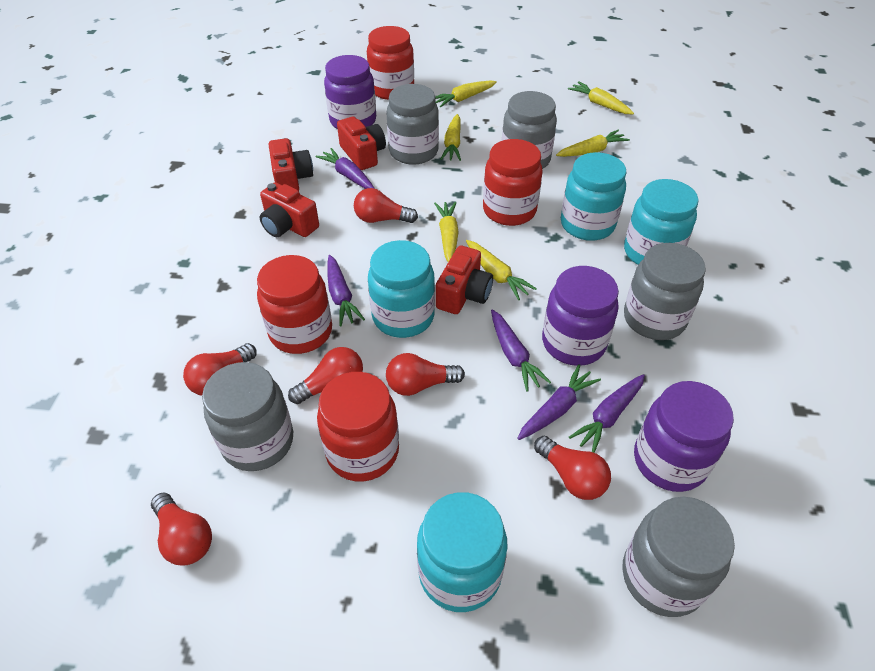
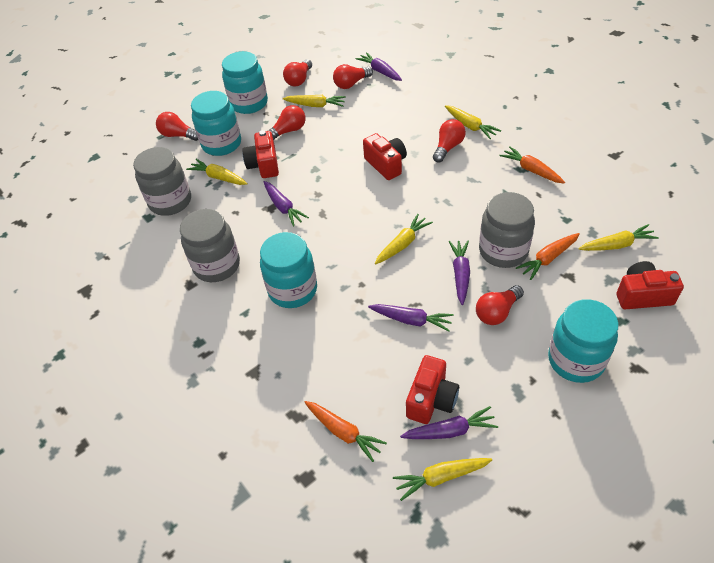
grey jar: 5 -> 3
orange carrot: 0 -> 3
purple jar: 3 -> 0
red jar: 4 -> 0

